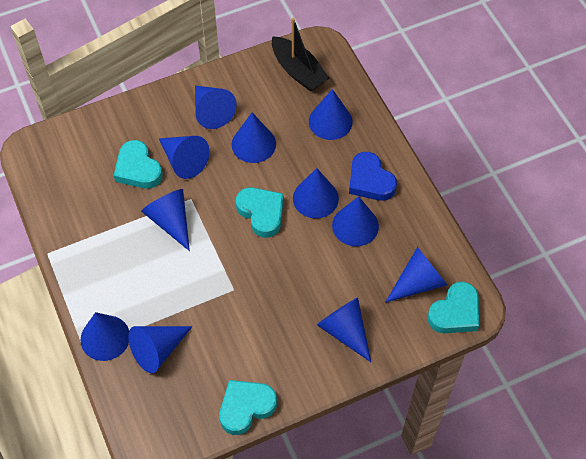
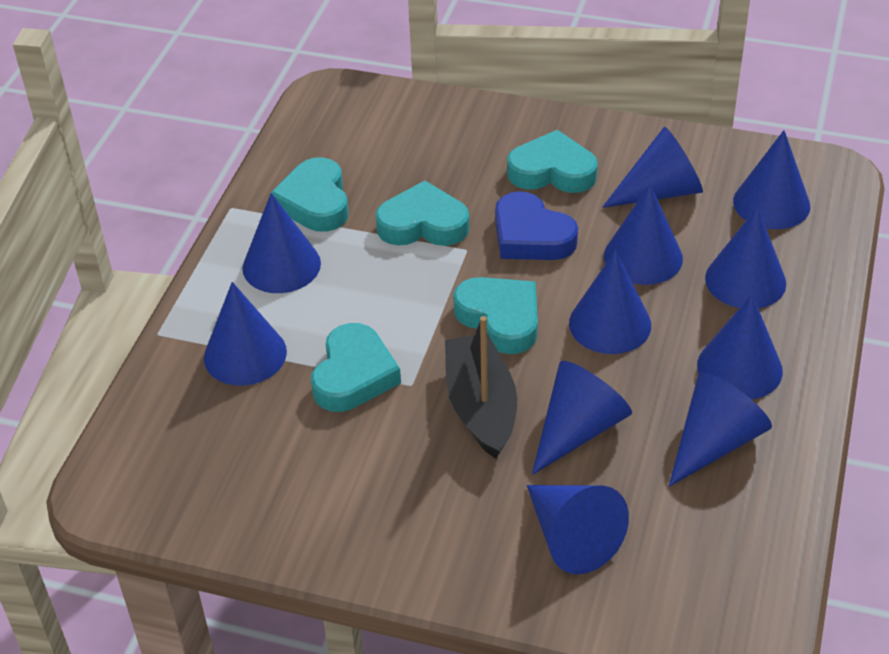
turquoise heart: 4 -> 5

